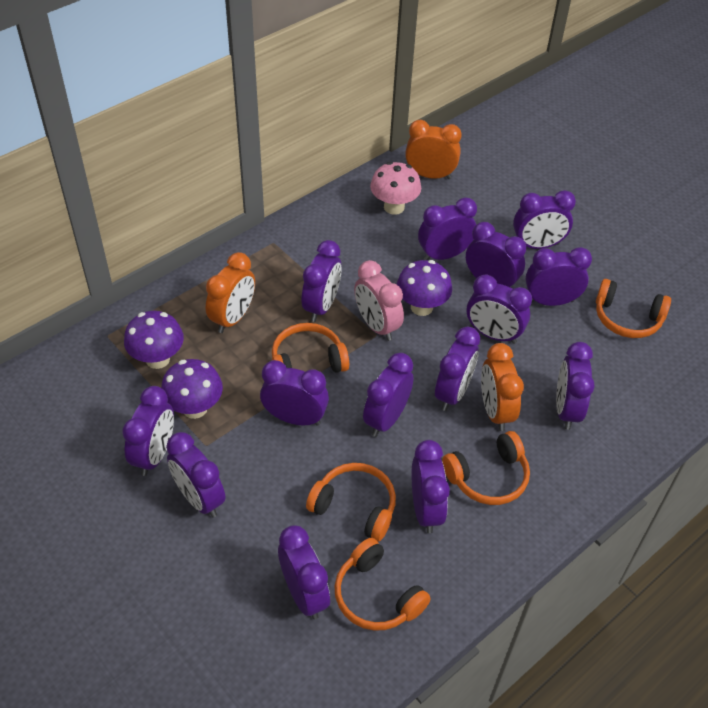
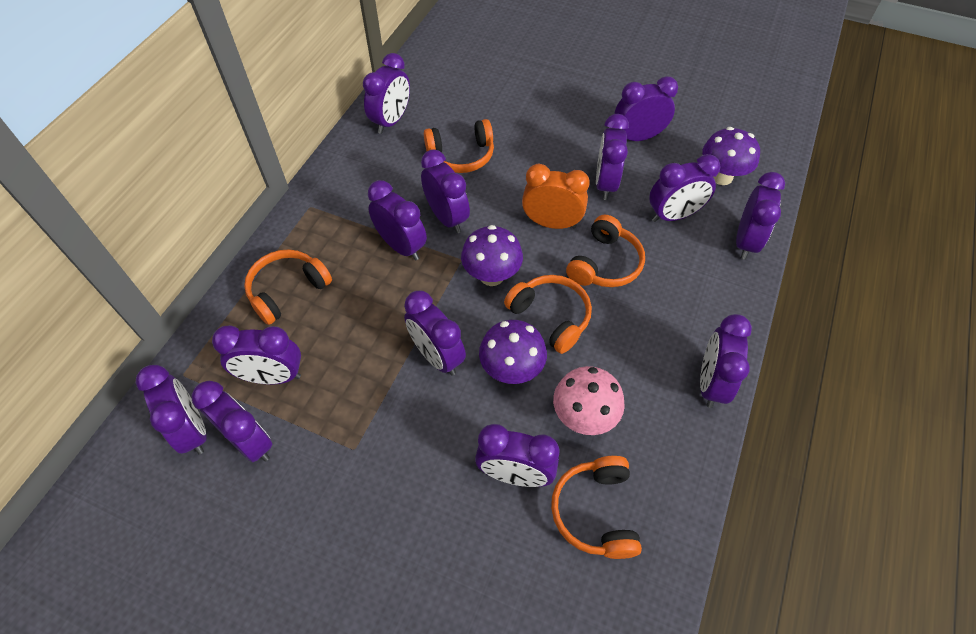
orange clock: 3 -> 1
pink clock: 1 -> 0
purple clock: 14 -> 13

